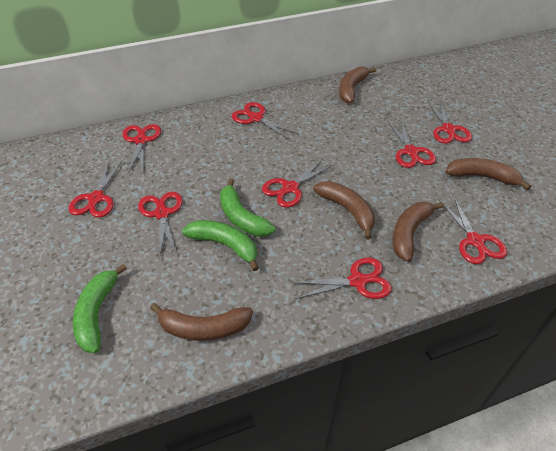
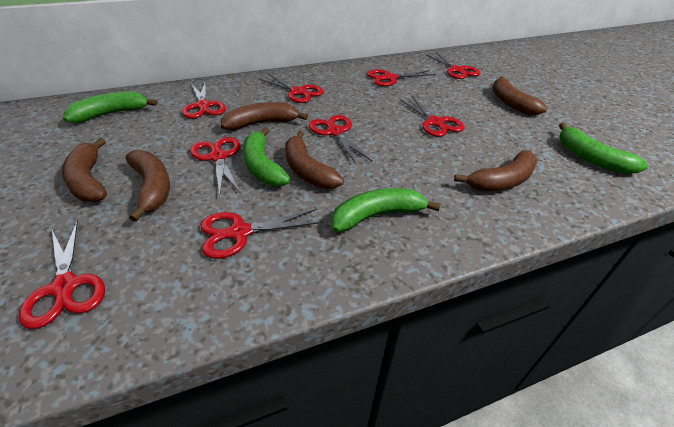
brown banana: 5 -> 6
green banana: 3 -> 4

